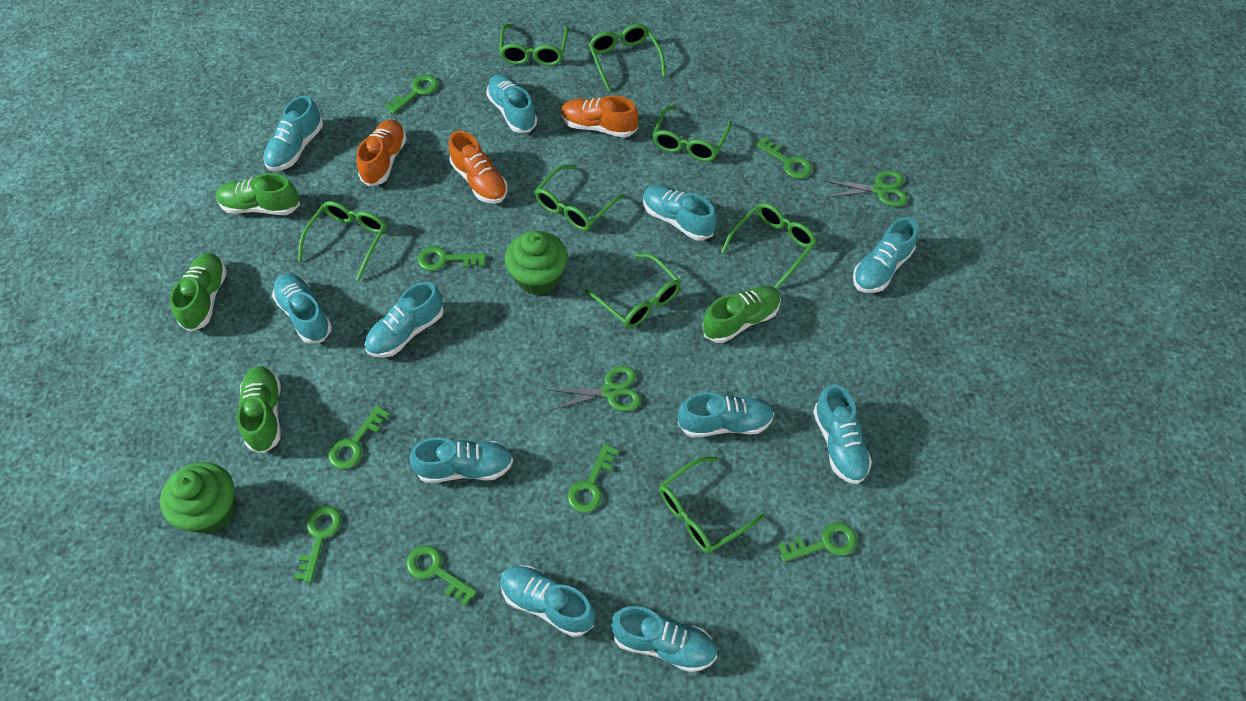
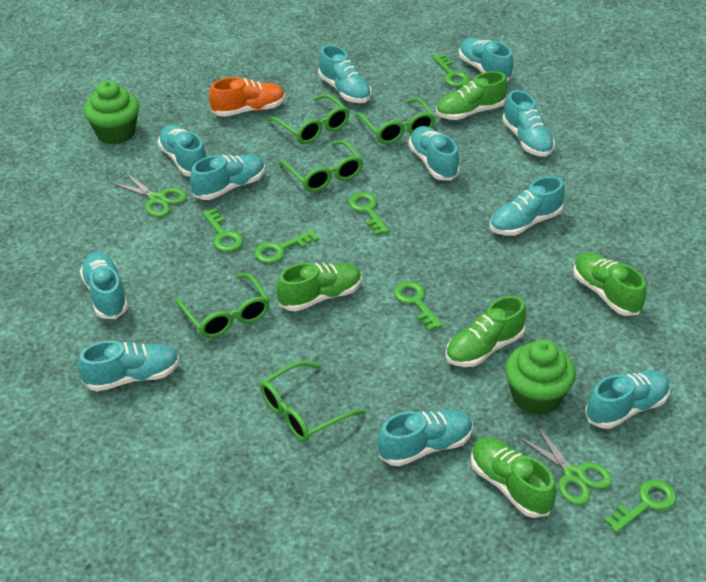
green glasses: 8 -> 5
green key: 8 -> 6
green shoe: 4 -> 5
orange shoe: 3 -> 1

